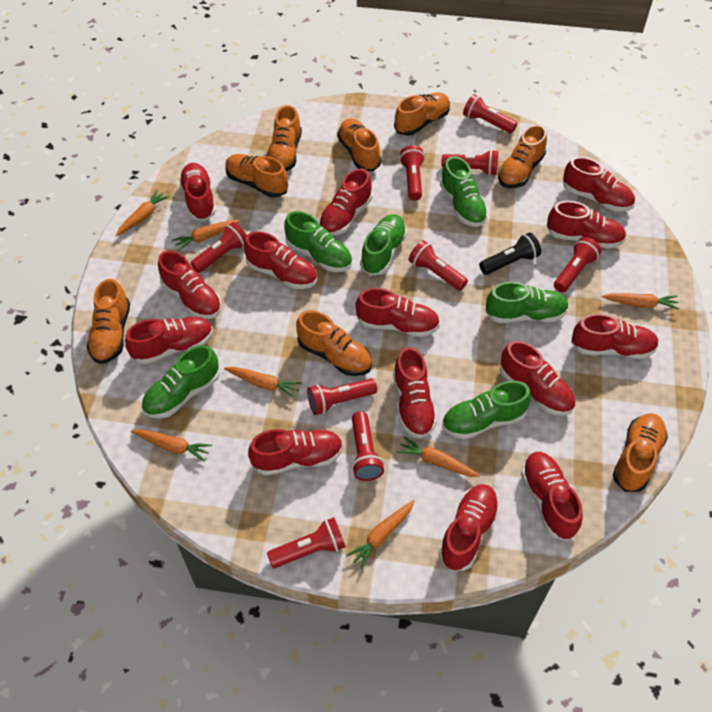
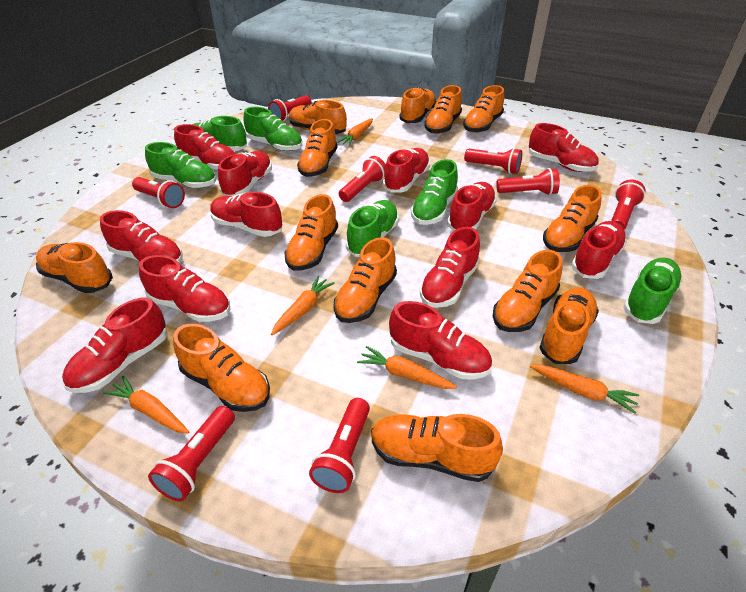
black flashlight: 1 -> 0
orange carrot: 7 -> 5
orange shoe: 8 -> 13
red flashlight: 9 -> 8
red shoe: 14 -> 12

